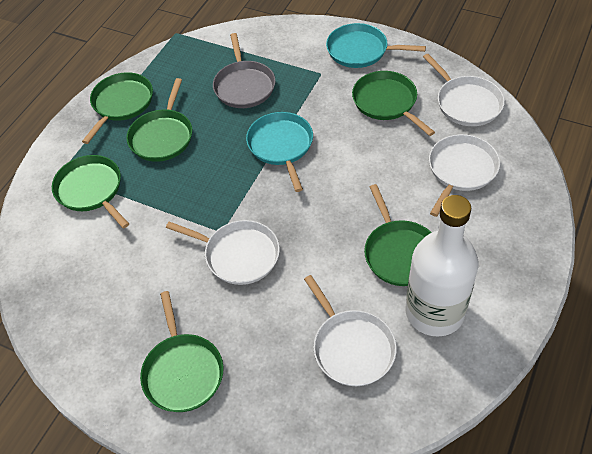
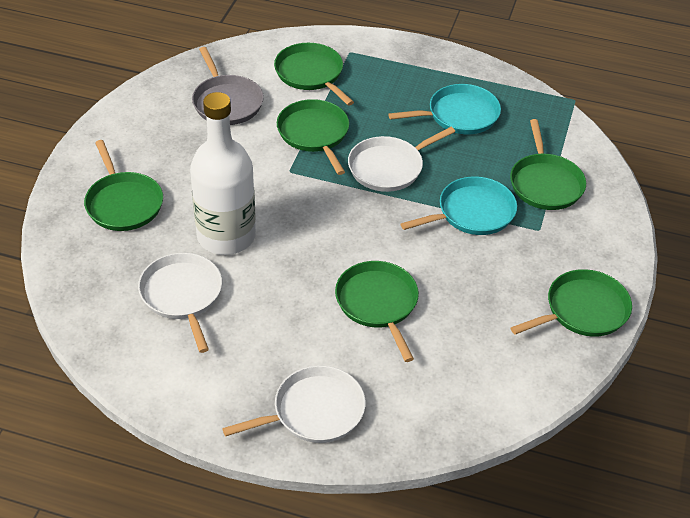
white pan: 4 -> 3

